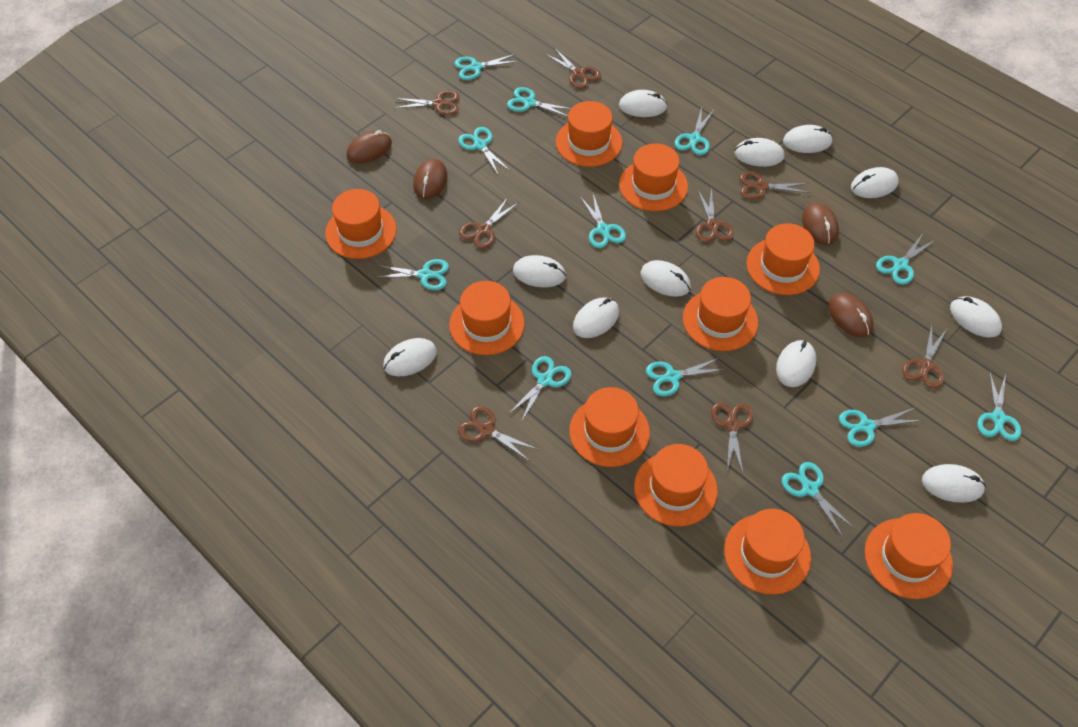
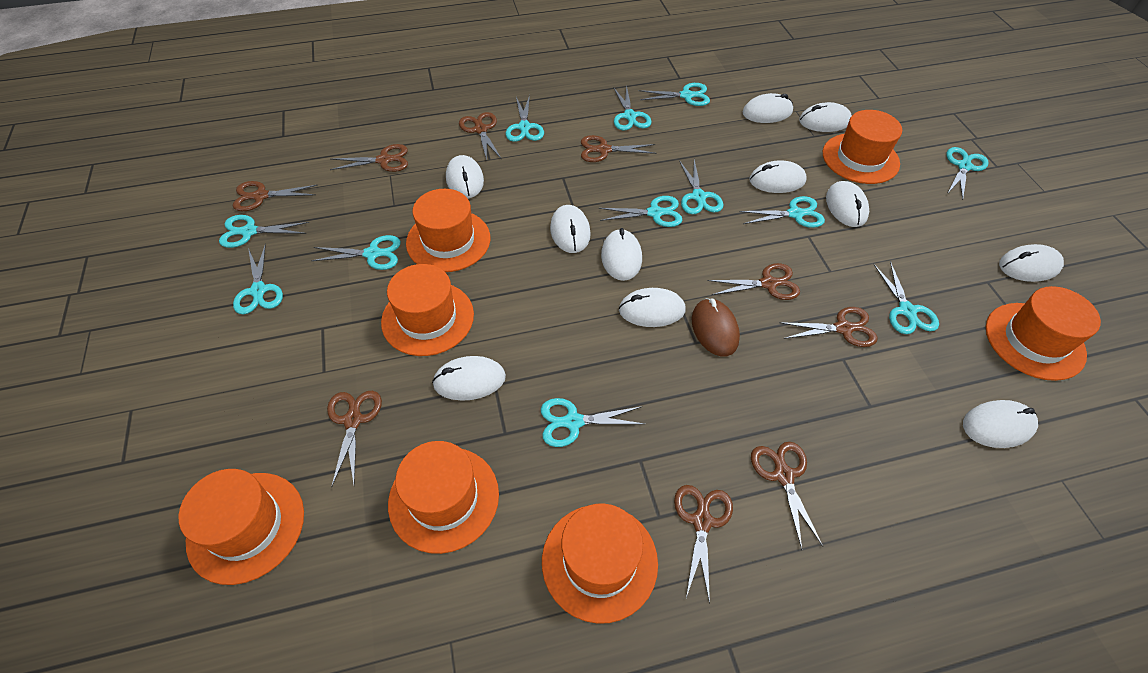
brown mouse: 4 -> 1
brown scissors: 8 -> 9
orange hat: 10 -> 7

